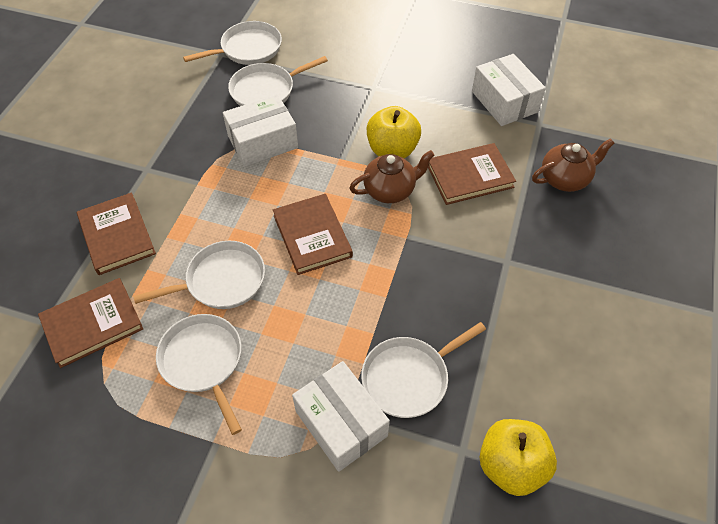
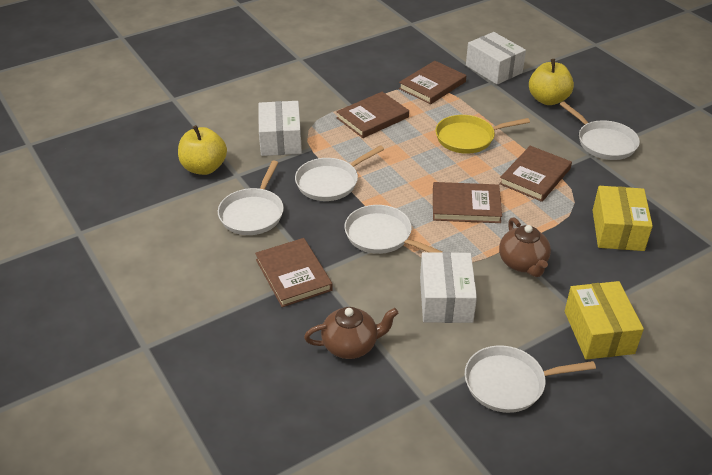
brown book: 4 -> 5
yellow box: 0 -> 2
yellow pan: 0 -> 1

